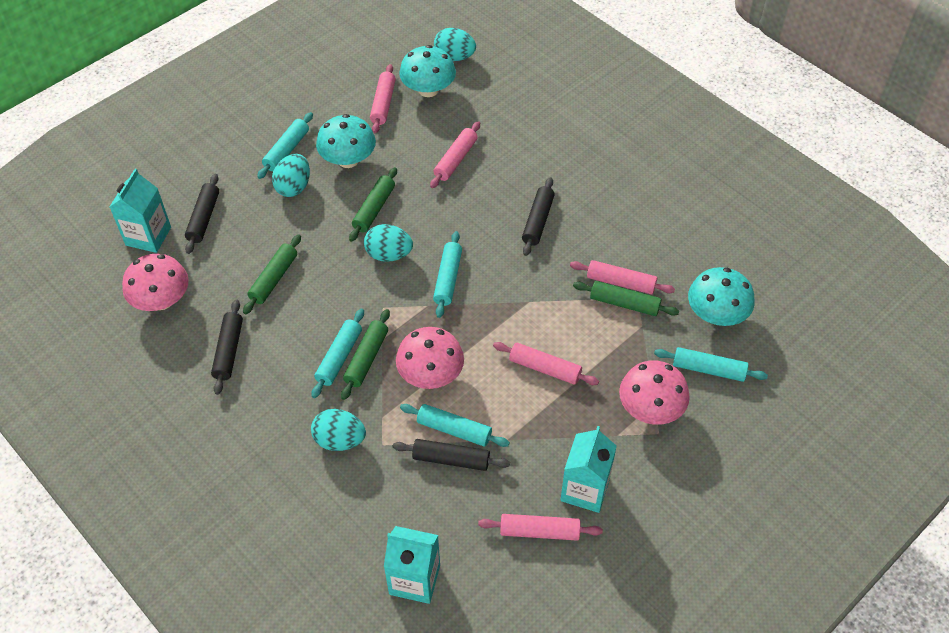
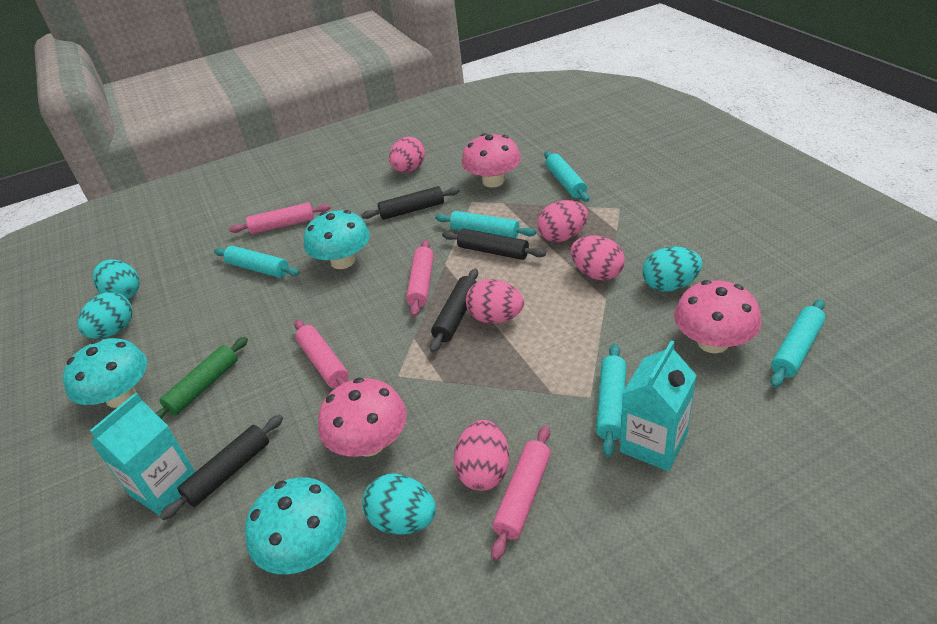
green rolling pin: 4 -> 1
pink egg: 0 -> 5
pink rolling pin: 5 -> 4
turquoise carton: 3 -> 2

